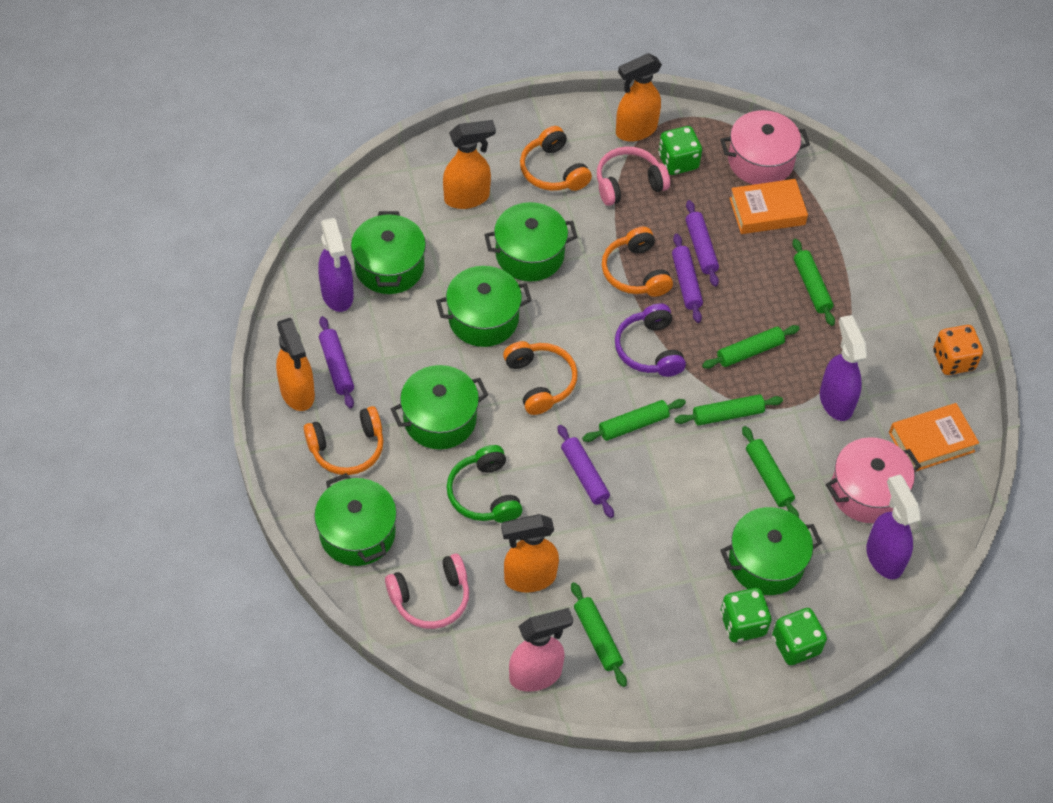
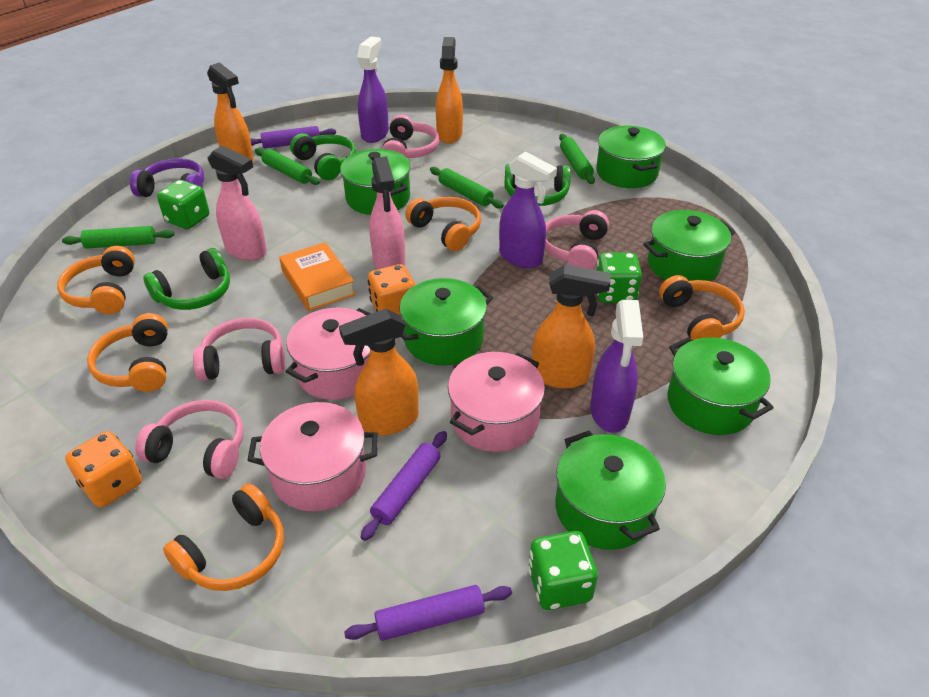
green headphones: 1 -> 3
green rolling pin: 6 -> 4
orange book: 2 -> 1
orange dice: 1 -> 2
orange headphones: 4 -> 5
pink headphones: 2 -> 4
pink pot: 2 -> 3
pink spray bottle: 1 -> 2
purple rolling pin: 4 -> 3

